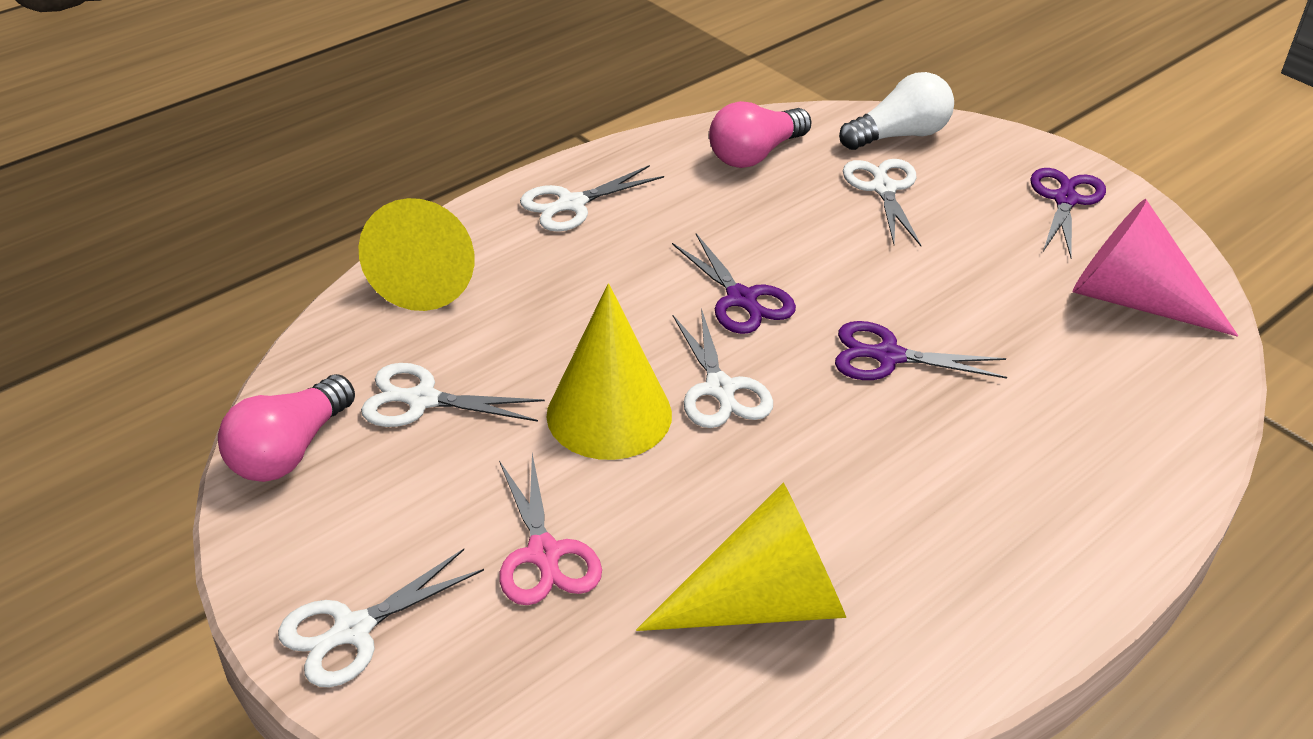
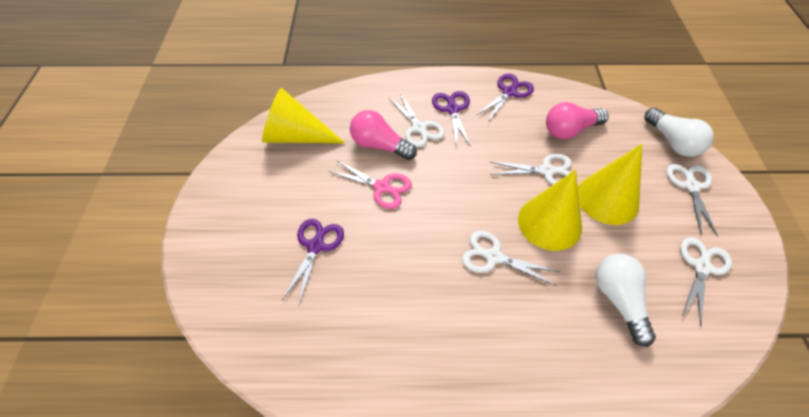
pink cone: 1 -> 0
white light bulb: 1 -> 2

